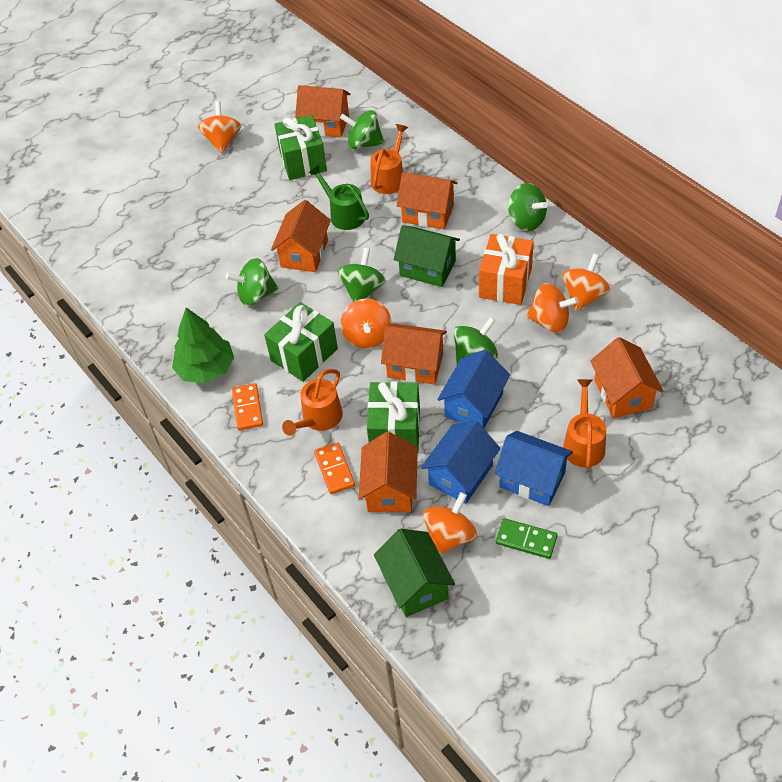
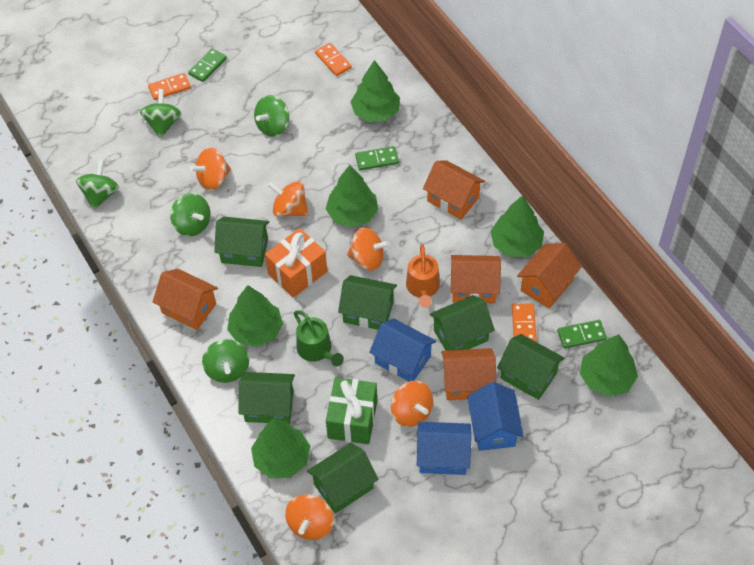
green domino: 1 -> 3
green gift: 3 -> 1
green house: 2 -> 6
green tree: 1 -> 6
orange domino: 2 -> 3
orange house: 6 -> 5
orange watering can: 3 -> 1

